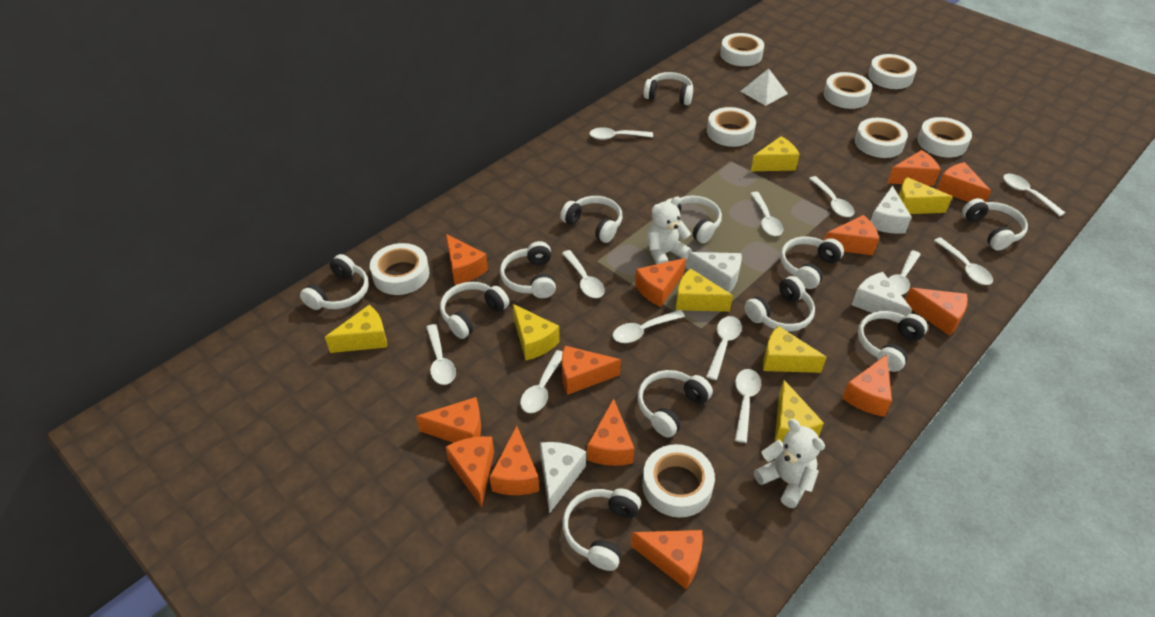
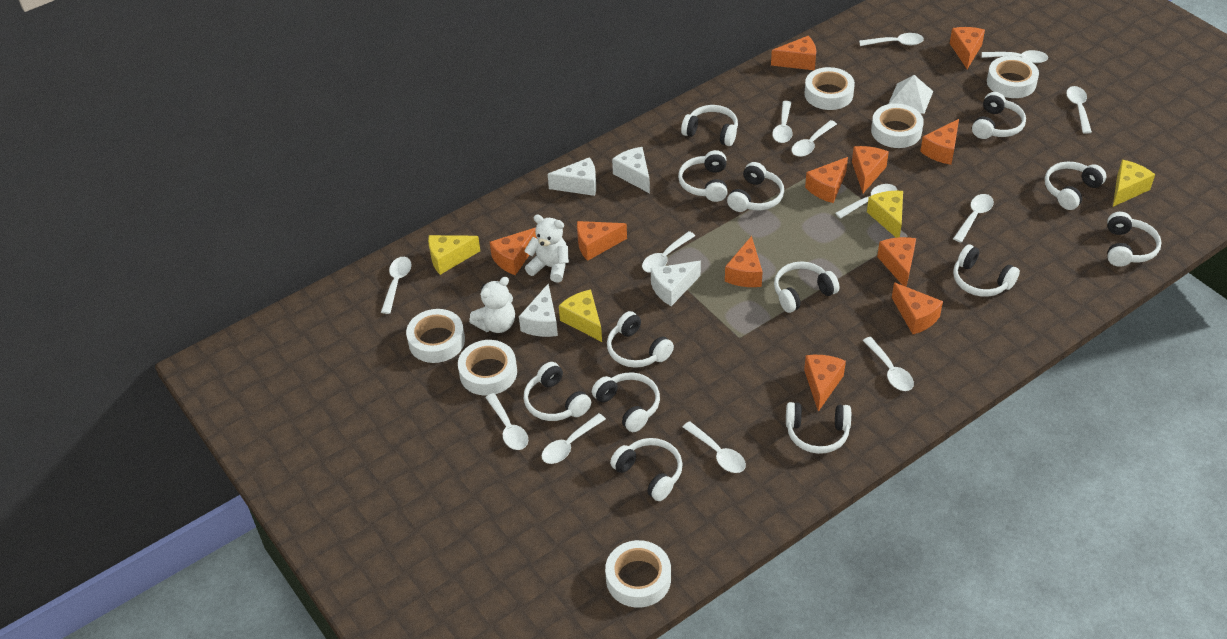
orange cheese: 13 -> 11
white headphones: 12 -> 13
white spoon: 12 -> 13
white tape: 8 -> 6
yellow cheese: 7 -> 4

